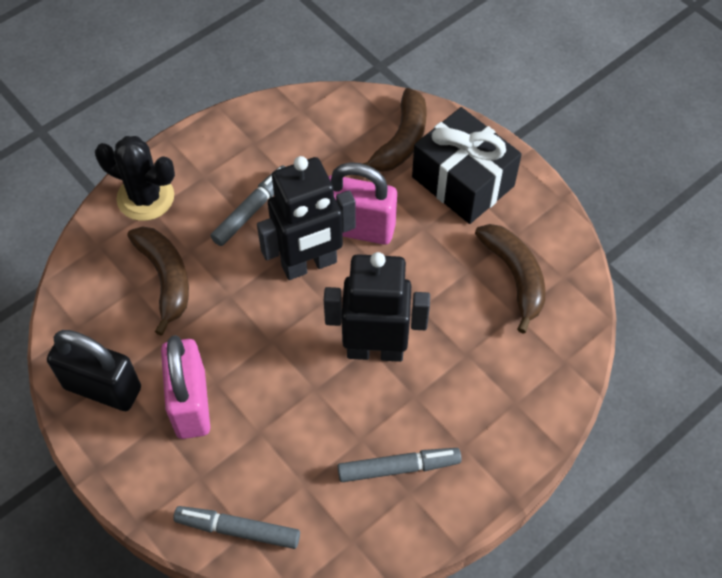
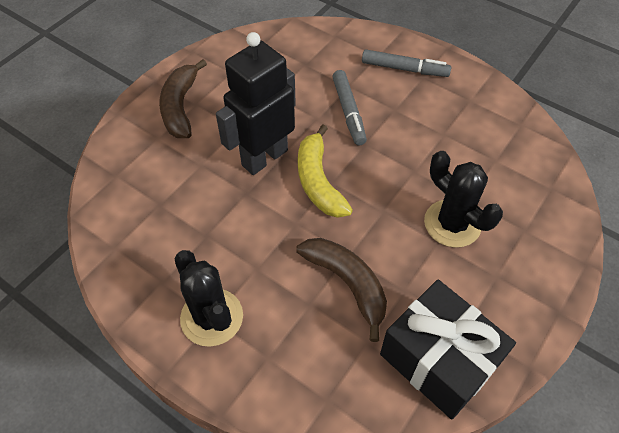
black cactus: 1 -> 2
black padlock: 1 -> 0
black robot: 2 -> 1
brown banana: 3 -> 2
grey marker: 3 -> 2
pink padlock: 2 -> 0
yellow banana: 0 -> 1

